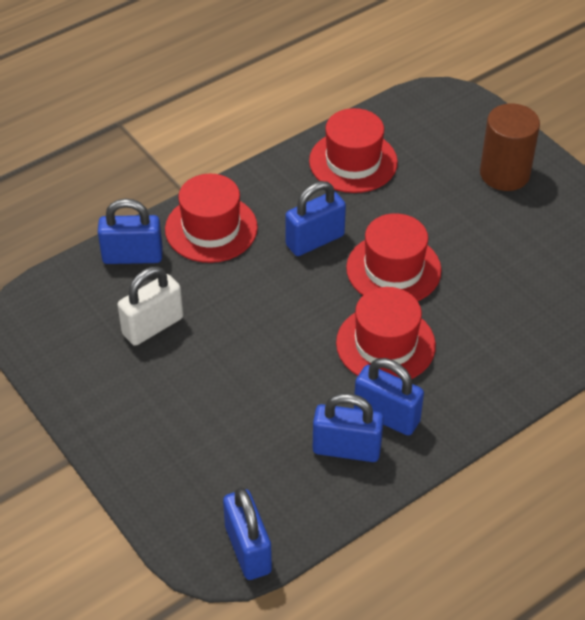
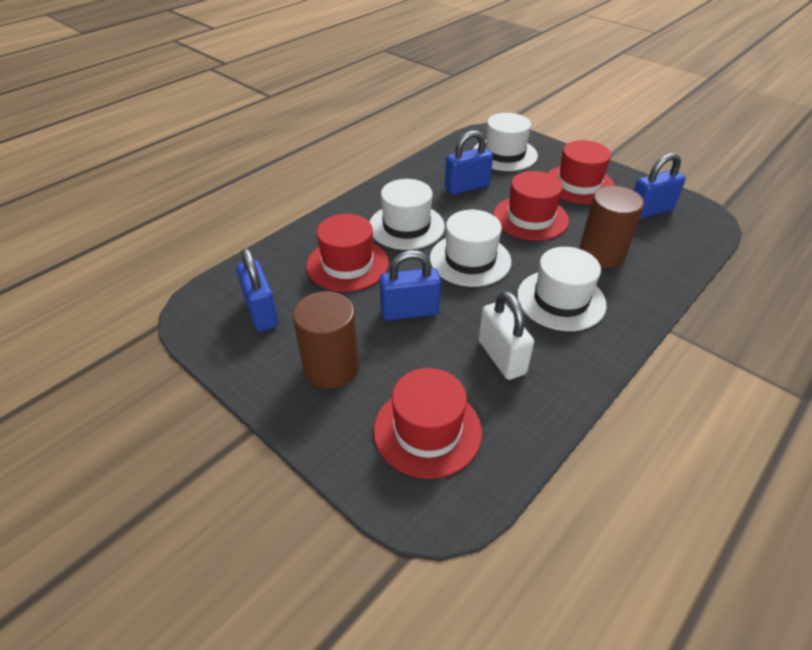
blue padlock: 5 -> 4
brown cylinder: 1 -> 2
white hat: 0 -> 4

